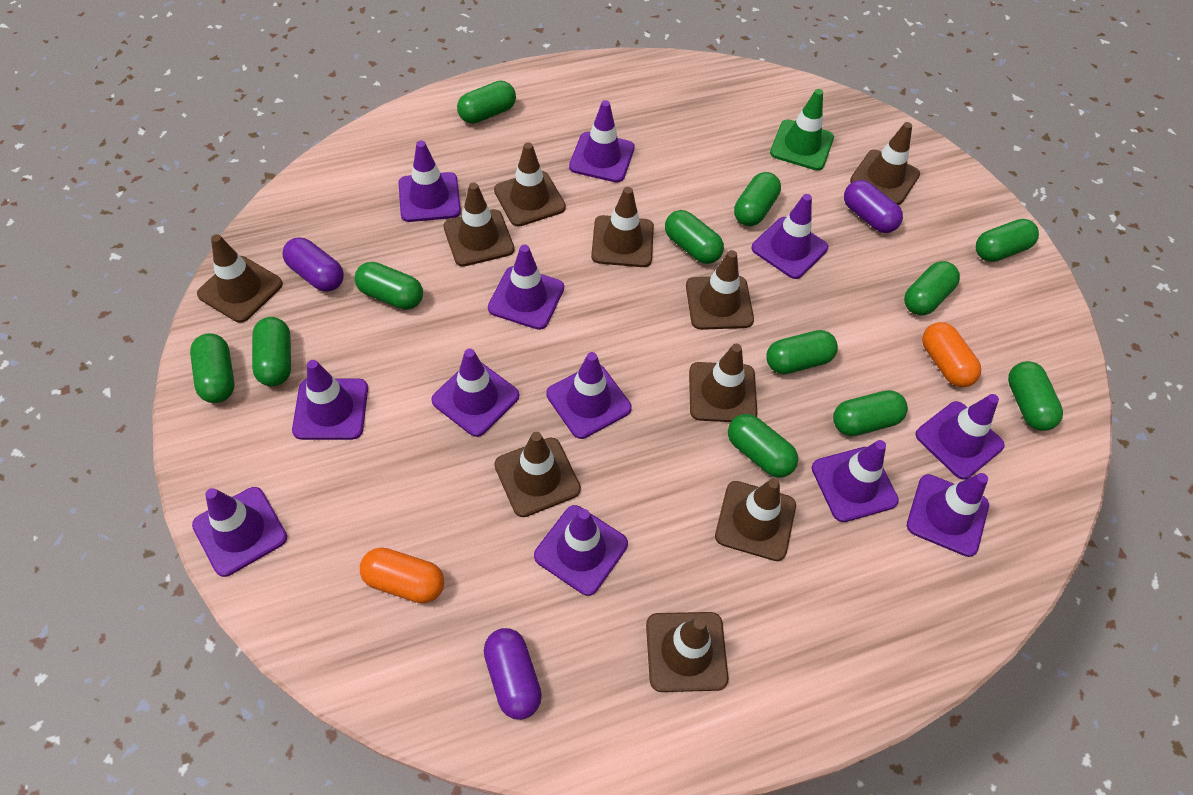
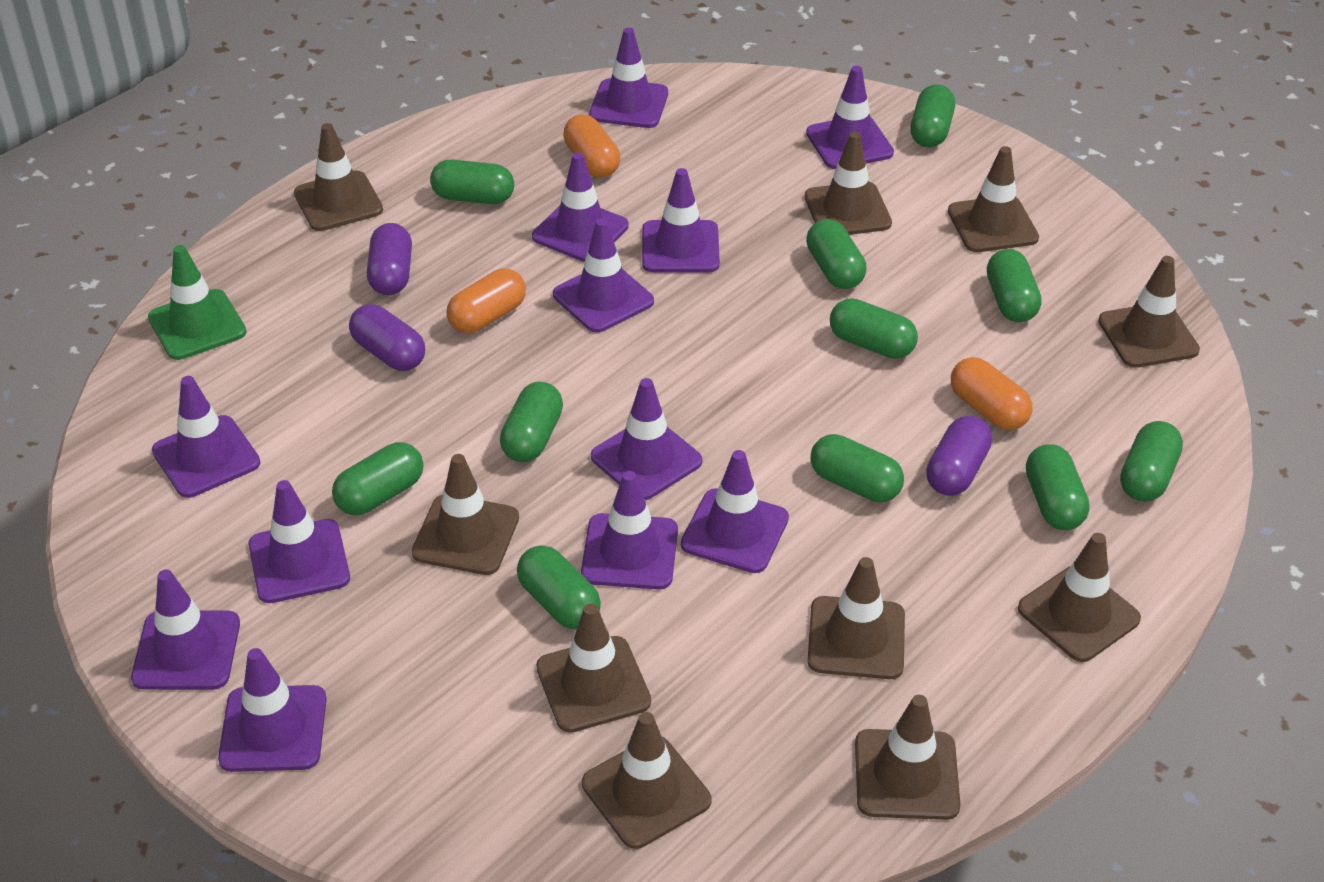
green capsule: 12 -> 11
orange capsule: 2 -> 3

